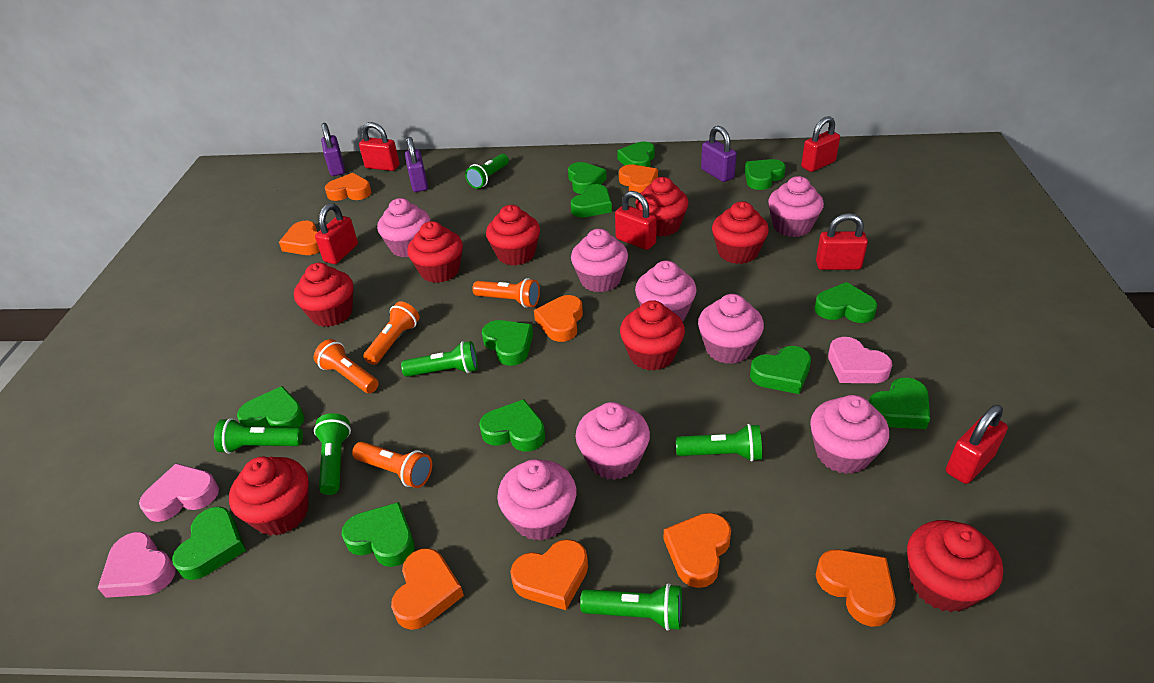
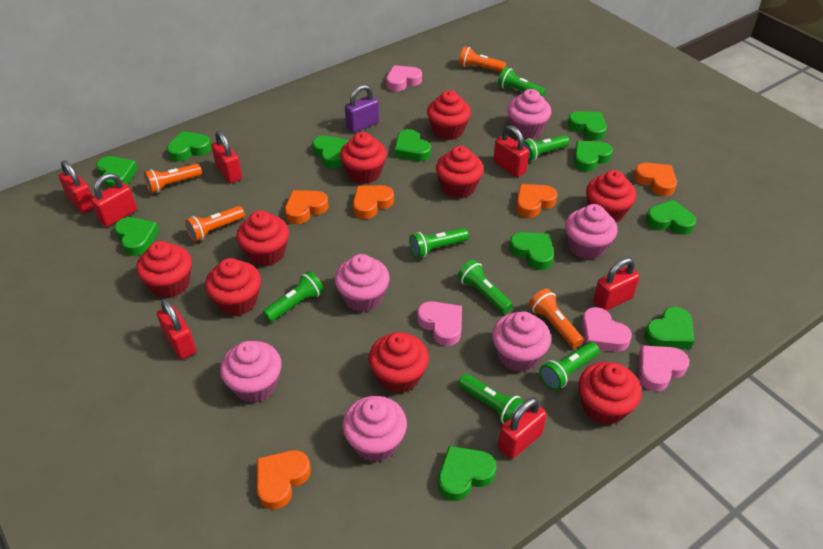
green flashlight: 6 -> 7
green heart: 12 -> 11
orange heart: 8 -> 5
pink cupcake: 8 -> 6
pink heart: 3 -> 4
purple padlock: 3 -> 1
red cupcake: 8 -> 9
red padlock: 6 -> 7

